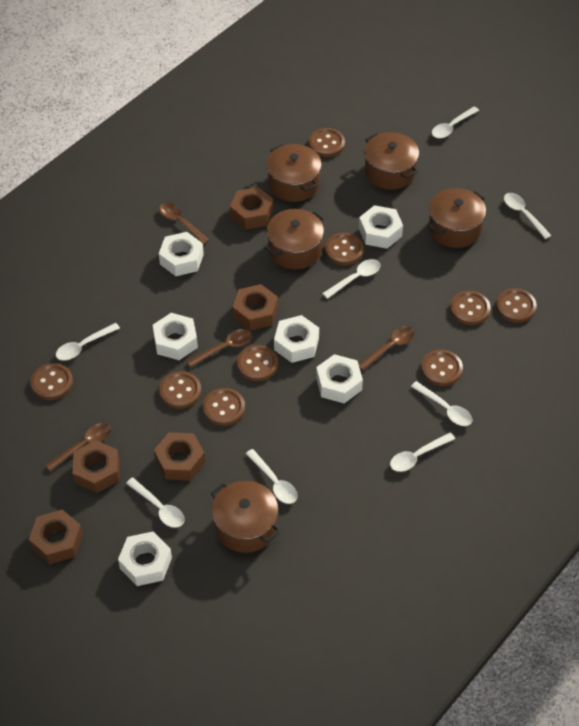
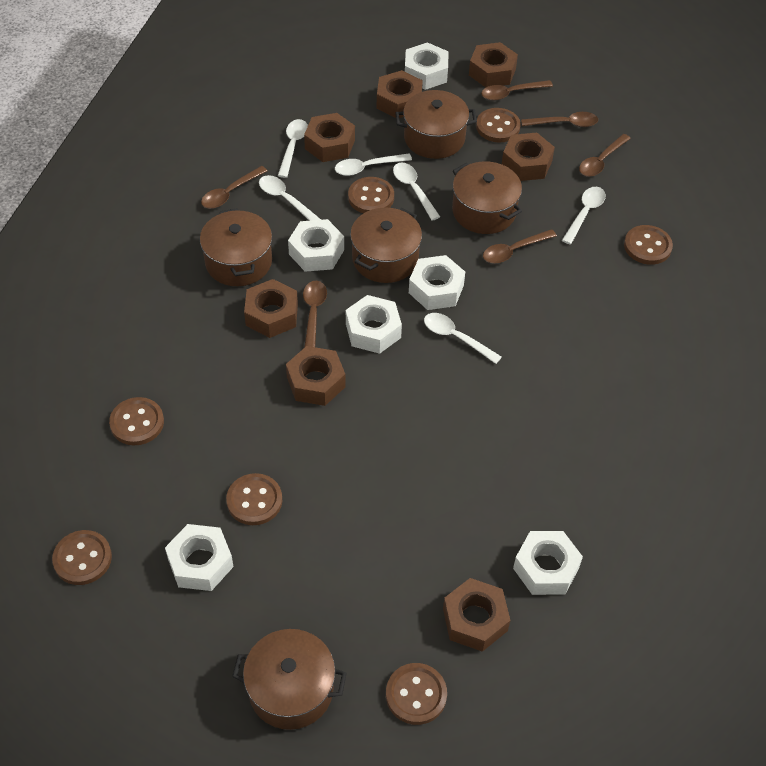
brown button: 9 -> 7
brown nut: 5 -> 7
brown spoon: 4 -> 6
white spoon: 8 -> 6

